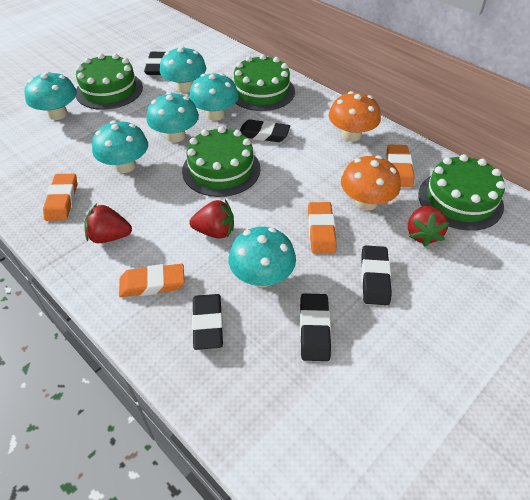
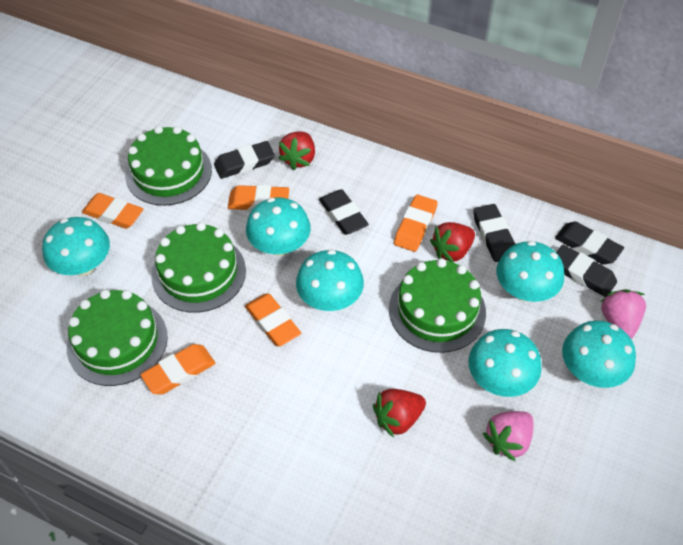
orange eraser: 4 -> 5
orange mushroom: 2 -> 0
pink strawberry: 0 -> 2

